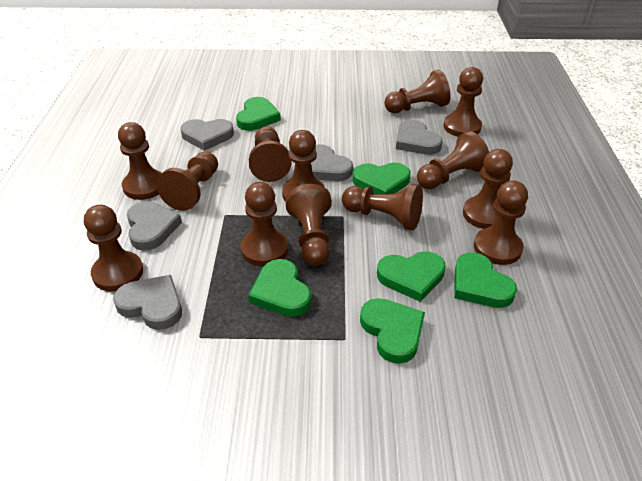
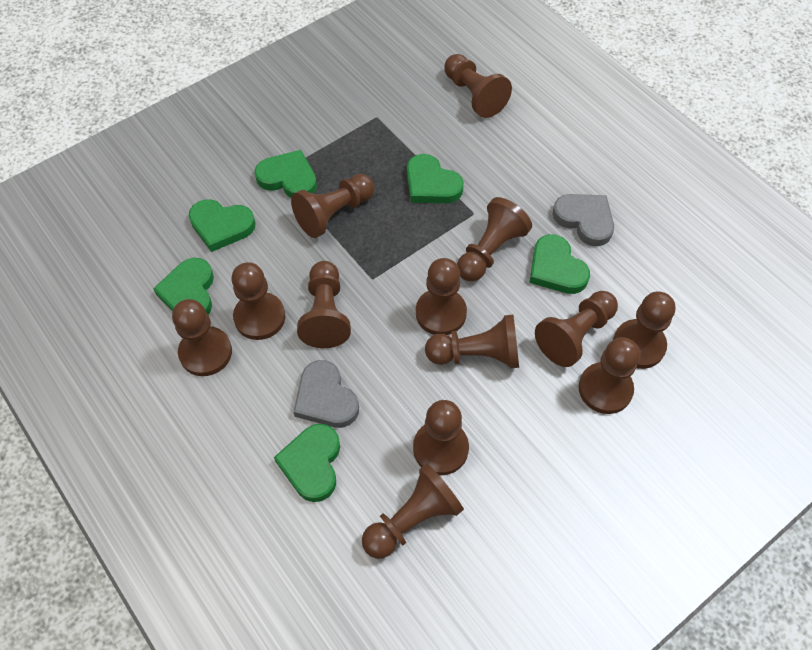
grey heart: 5 -> 2

